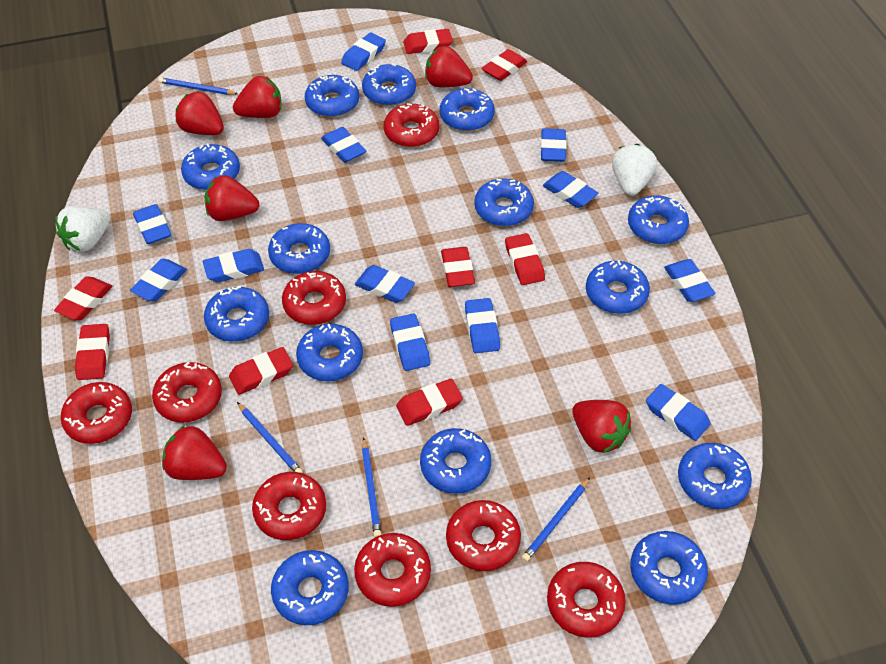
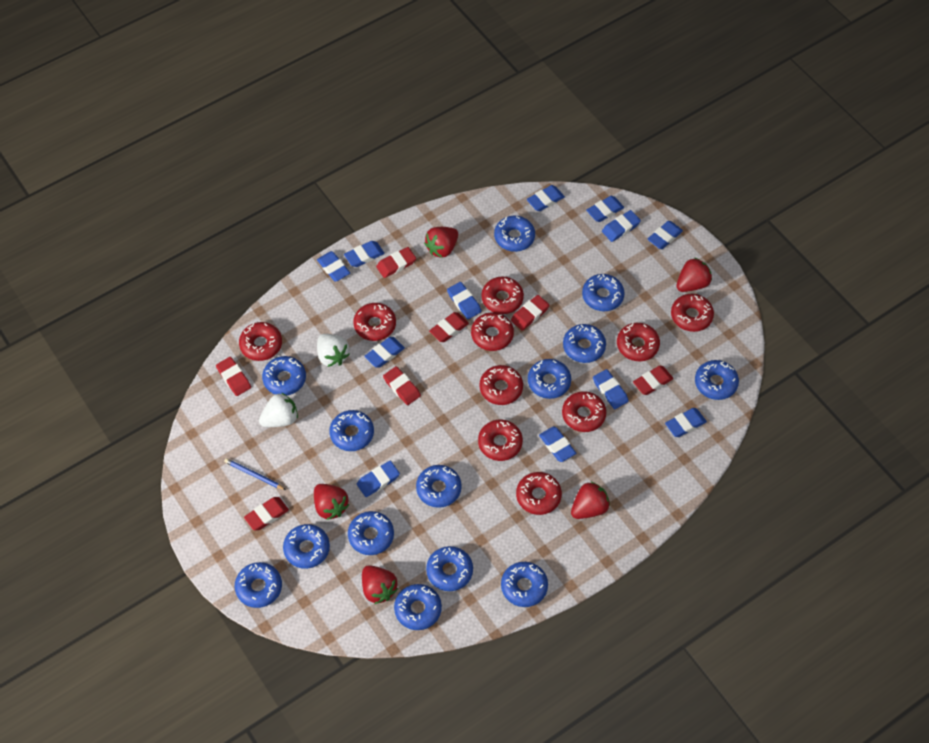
blue pencil: 4 -> 1
red donut: 8 -> 10
red eraser: 8 -> 7
red strawberry: 6 -> 5

